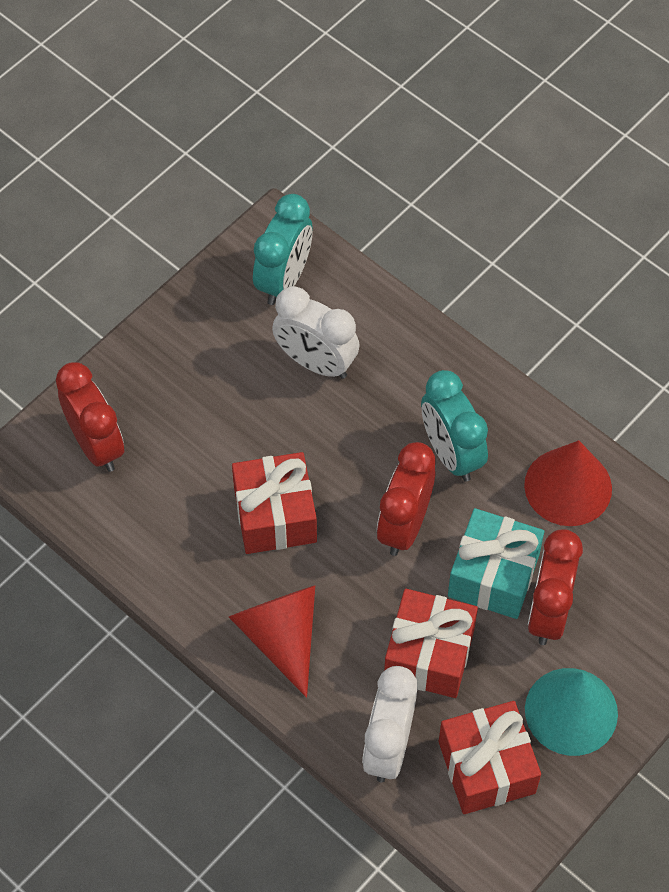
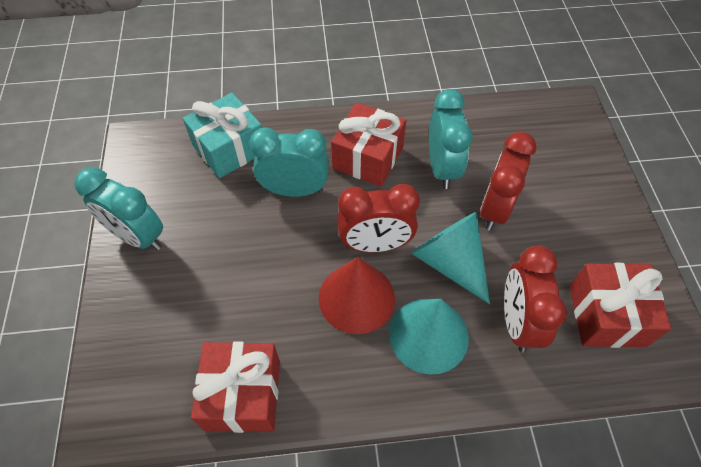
red cone: 2 -> 1
turquoise clock: 2 -> 3
turquoise cone: 1 -> 2
white clock: 2 -> 0

